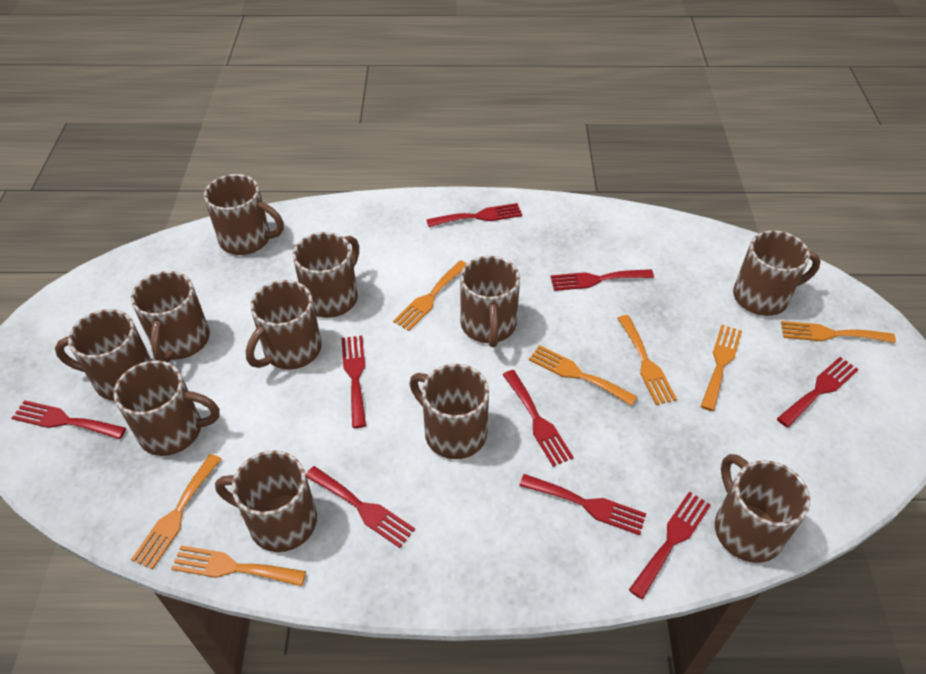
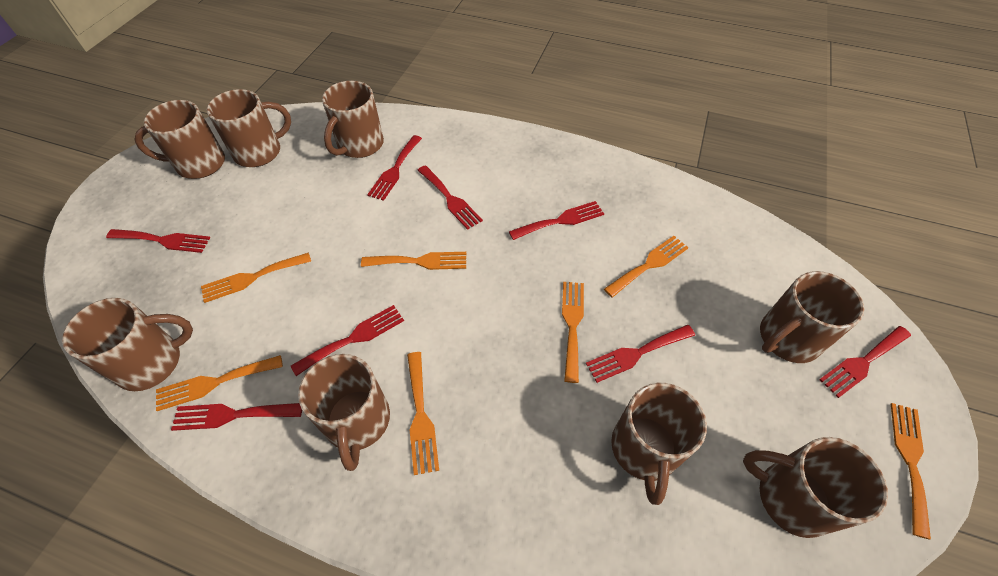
brown mug: 11 -> 8
red fork: 9 -> 8

